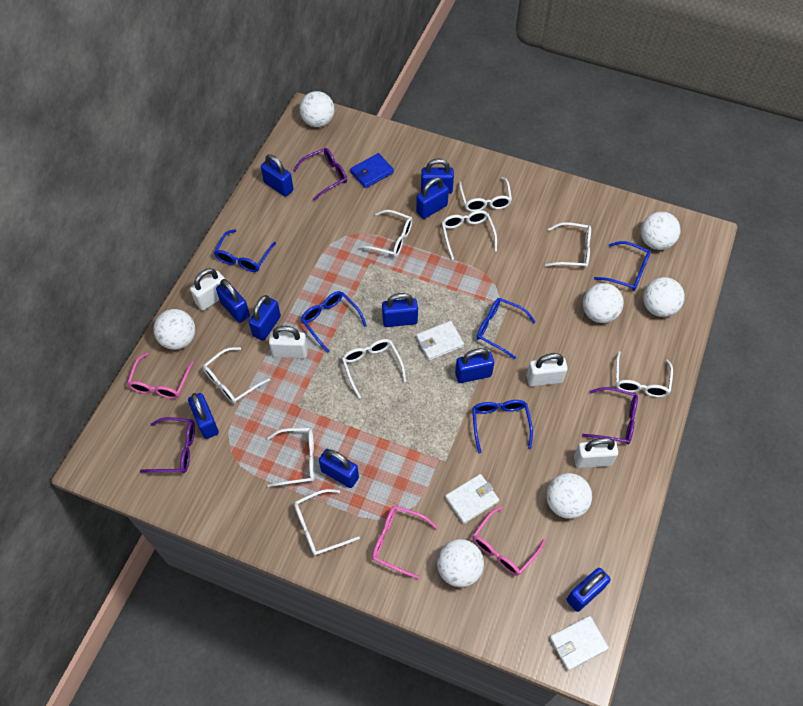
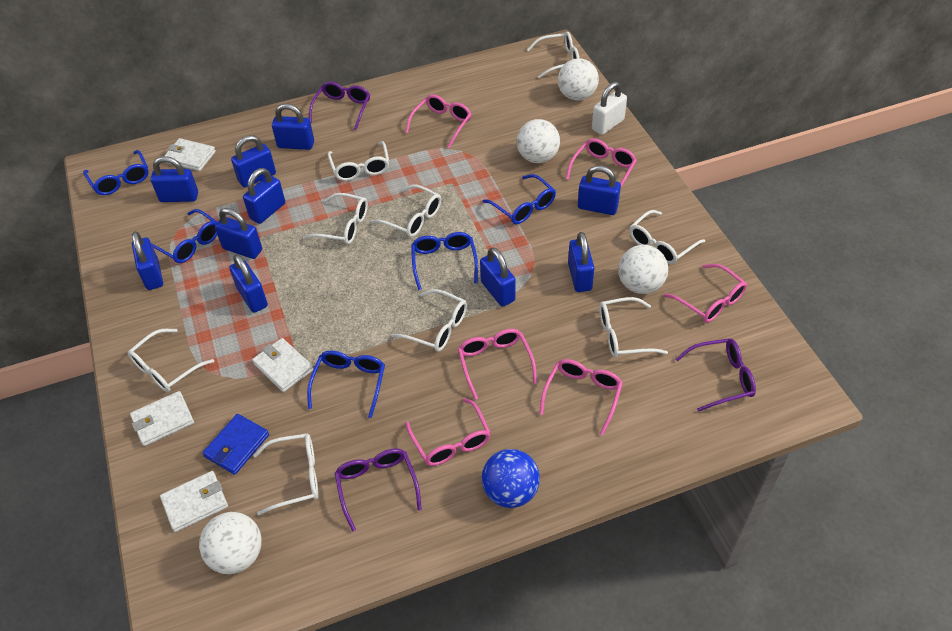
blue ball: 0 -> 1
pink glasses: 3 -> 6
white ball: 7 -> 4
white padlock: 4 -> 1
white wallet: 3 -> 4

